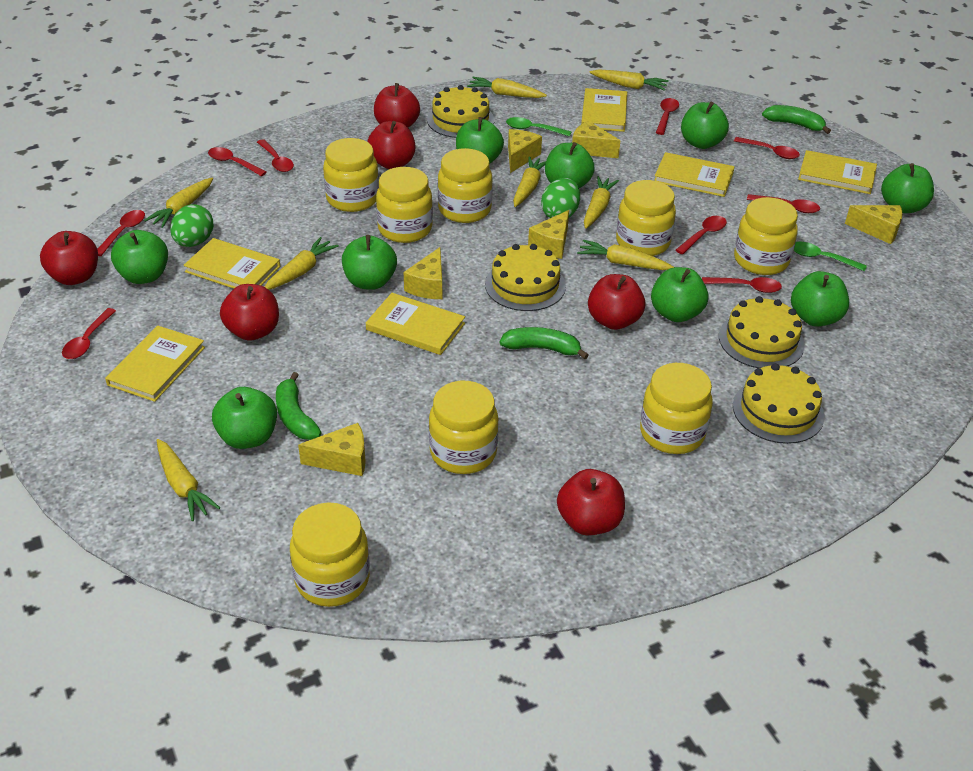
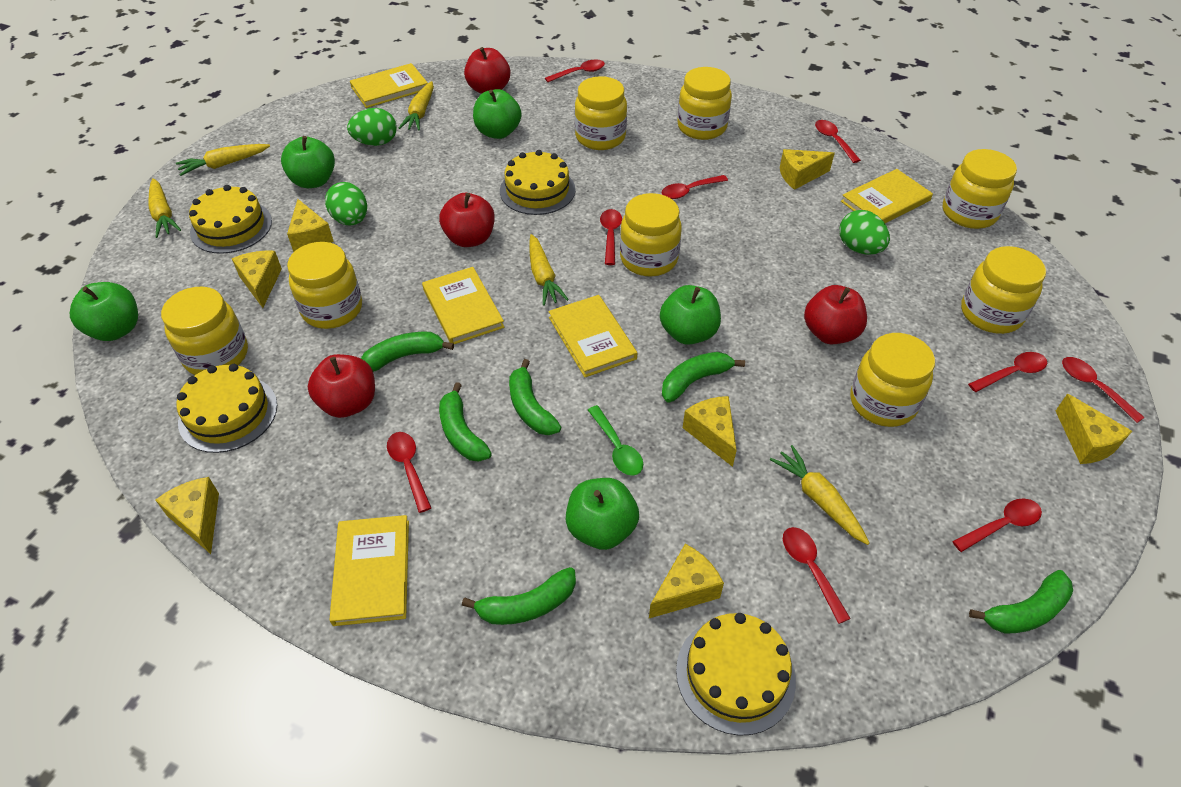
green apple: 9 -> 5
green banana: 3 -> 6
green egg: 2 -> 3
green spoon: 2 -> 1
red apple: 6 -> 4
yellow book: 6 -> 5
yellow carrot: 8 -> 5
yellow cheese: 6 -> 7

